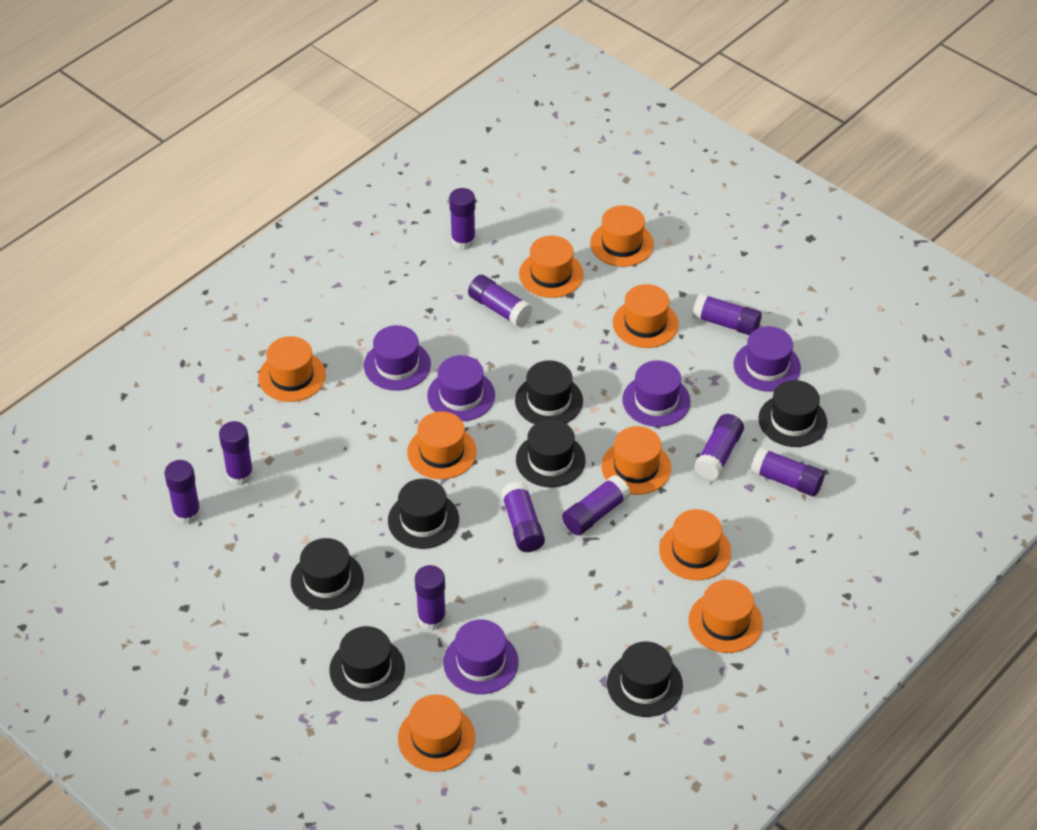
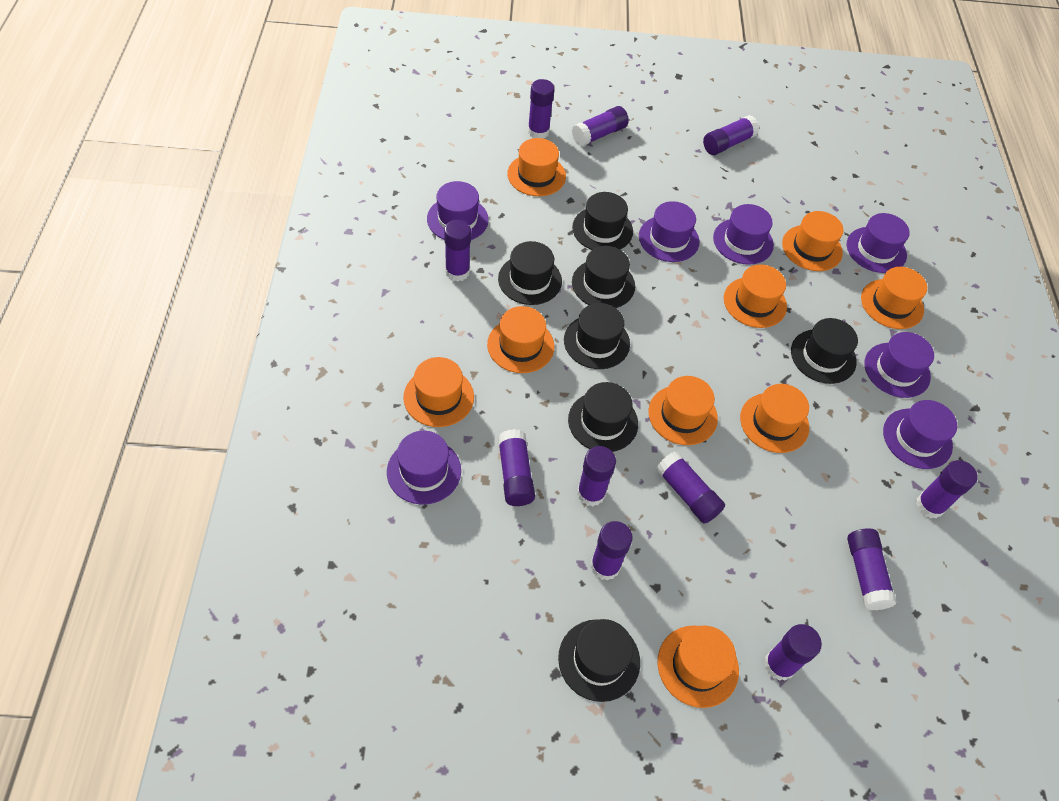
purple glue stick: 10 -> 11
purple hat: 5 -> 7

